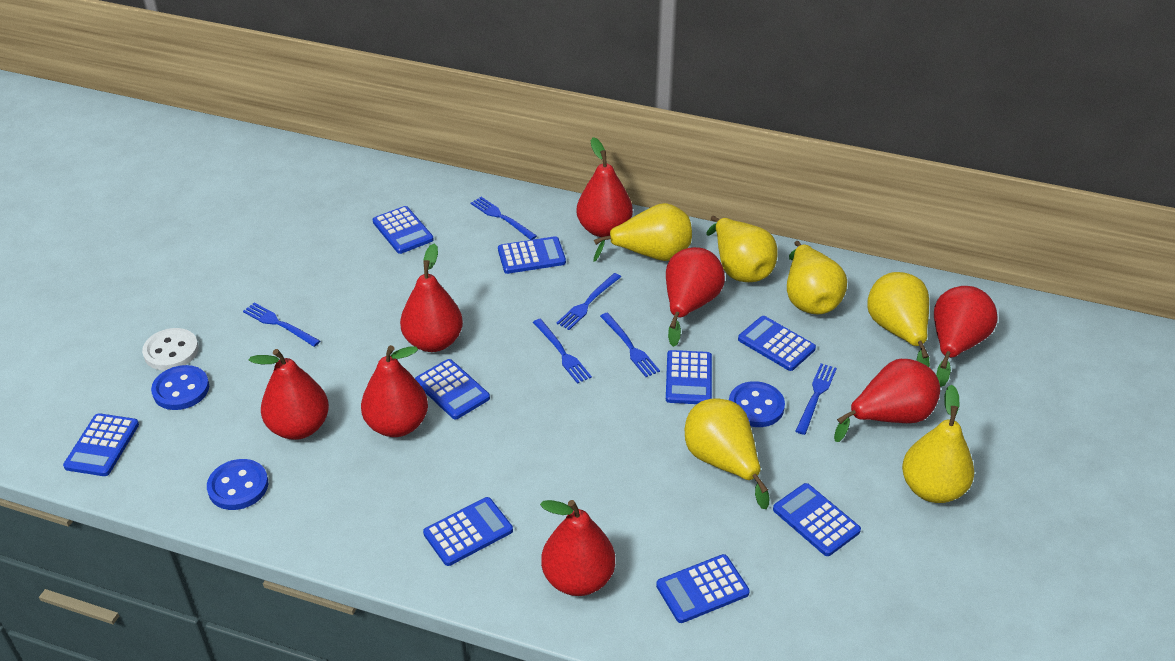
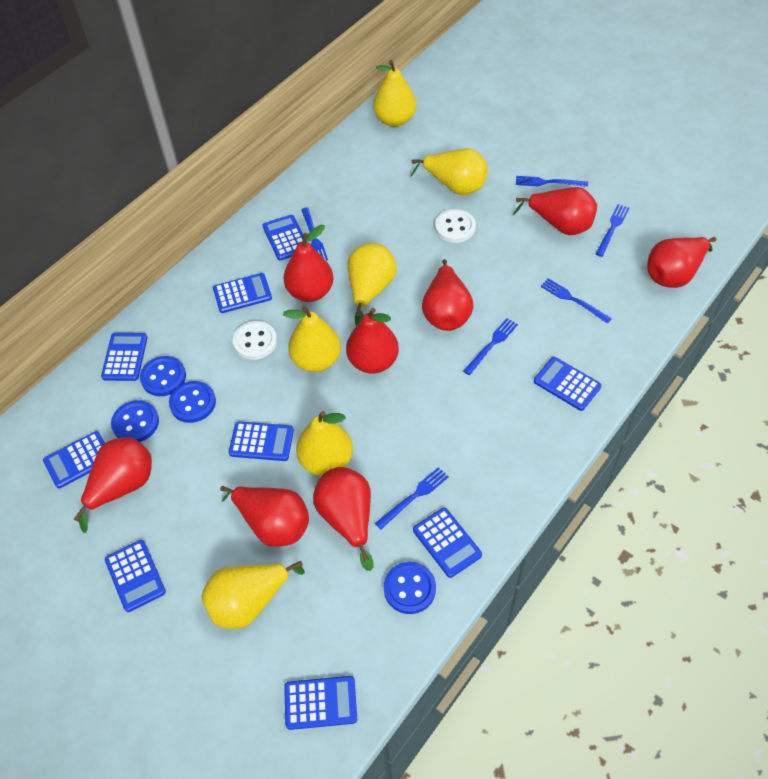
blue button: 3 -> 4
white button: 1 -> 2

